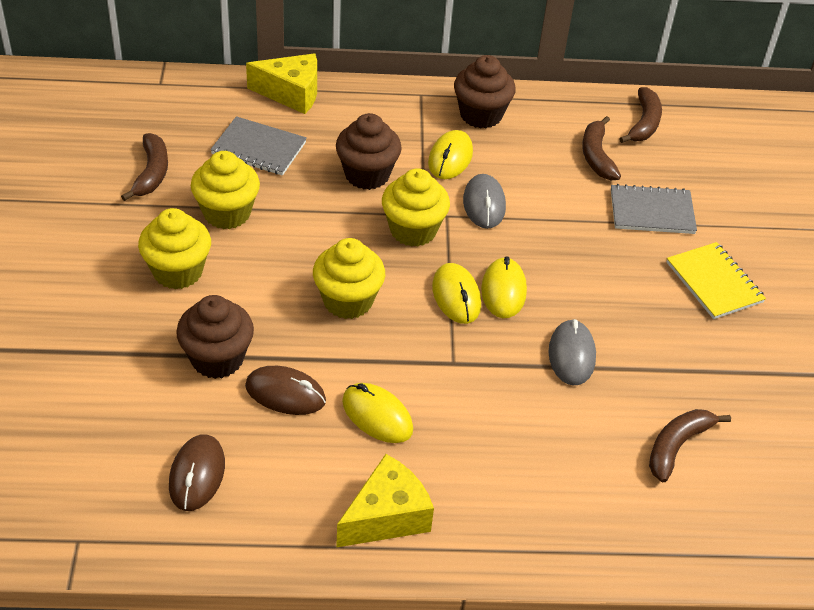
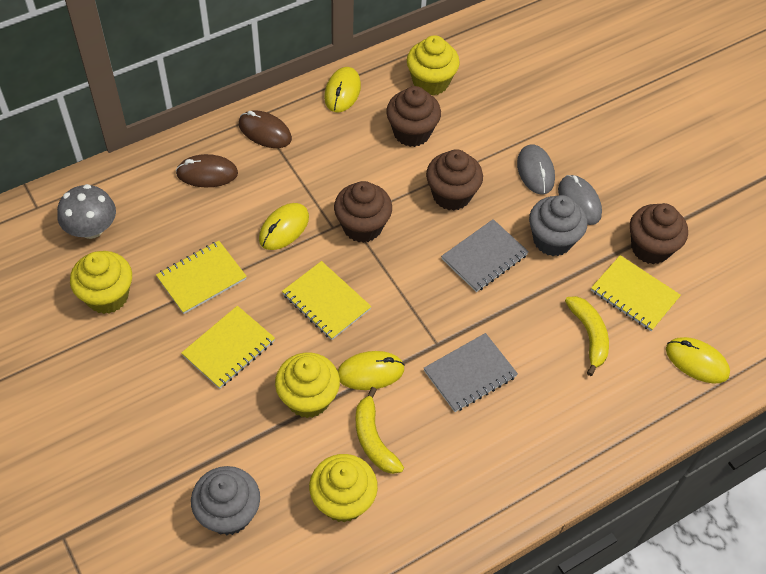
brown banana: 4 -> 0
brown cupcake: 3 -> 4
grey cupcake: 0 -> 2
grey mushroom: 0 -> 1
yellow banana: 0 -> 2
yellow cheese: 2 -> 0
yellow notebook: 1 -> 4

